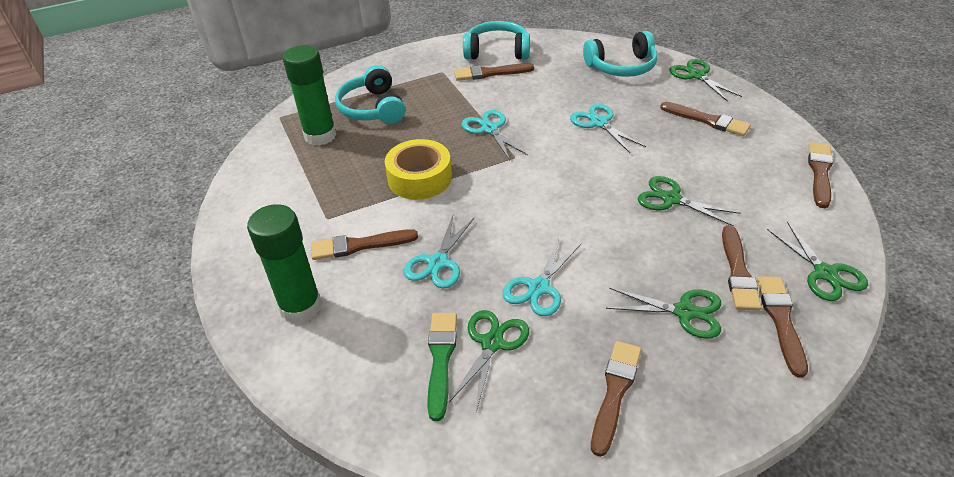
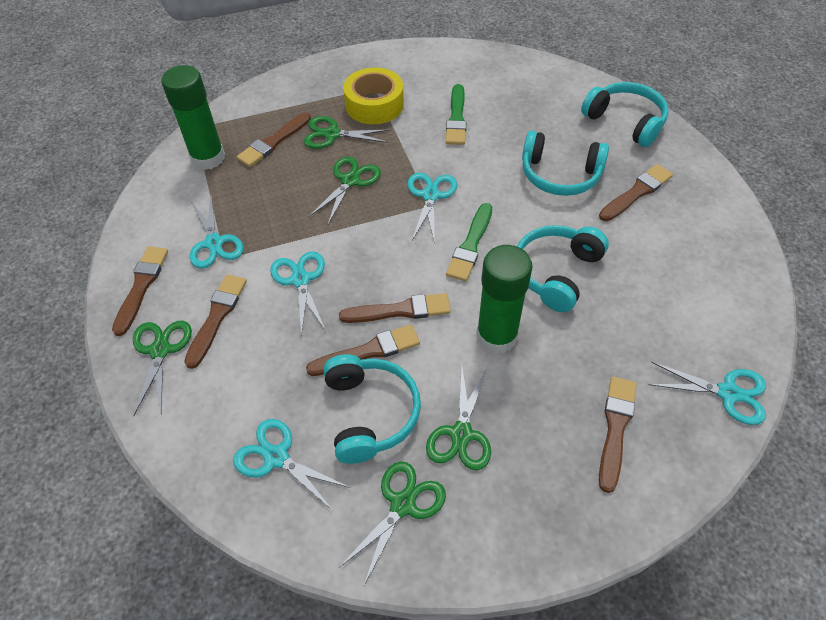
green brush: 1 -> 2
turquoise headphones: 3 -> 4
turquoise scissors: 4 -> 5

